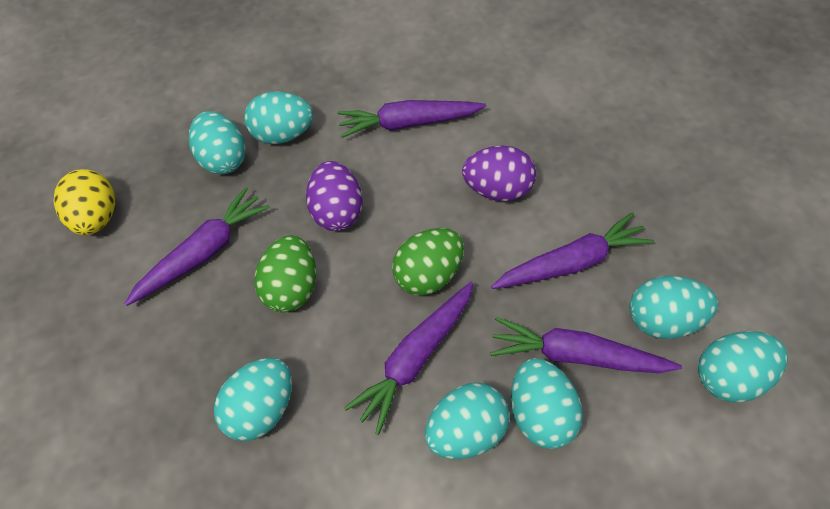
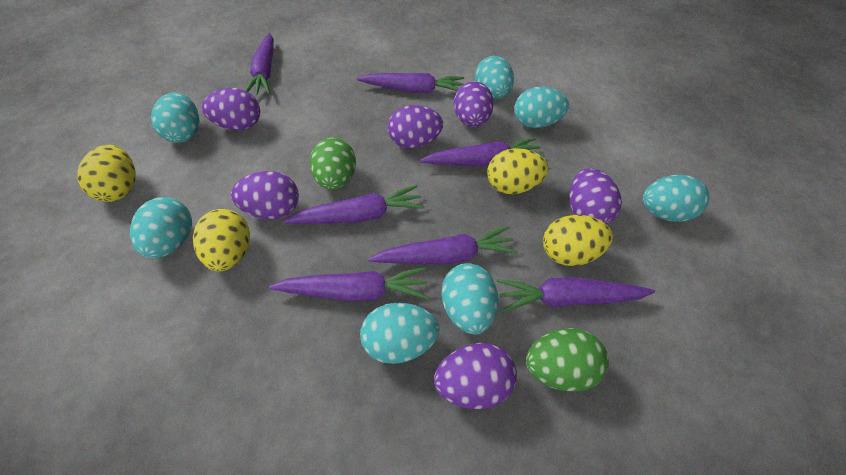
purple carrot: 5 -> 7
purple egg: 2 -> 6
yellow egg: 1 -> 4

